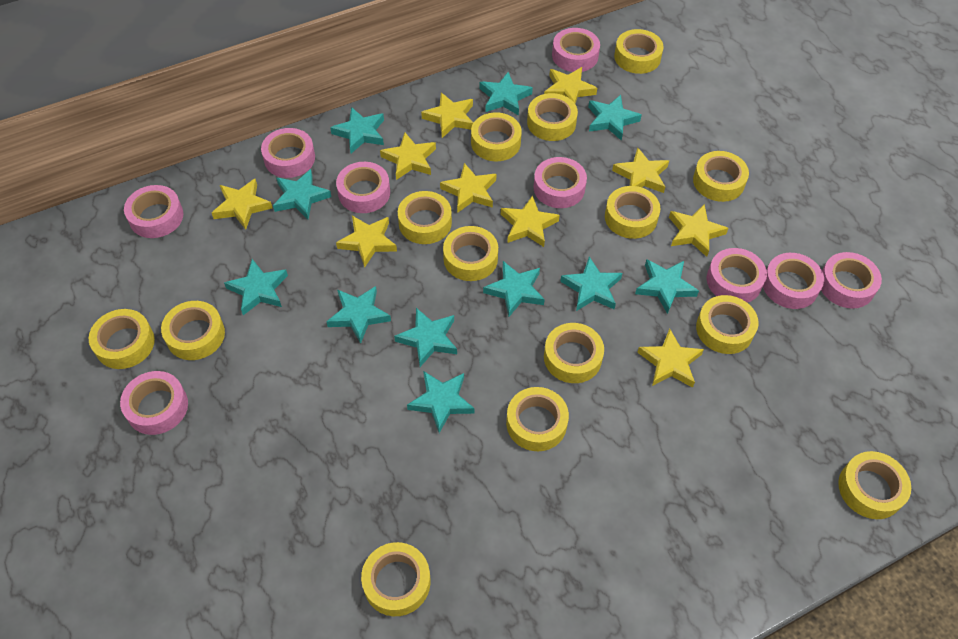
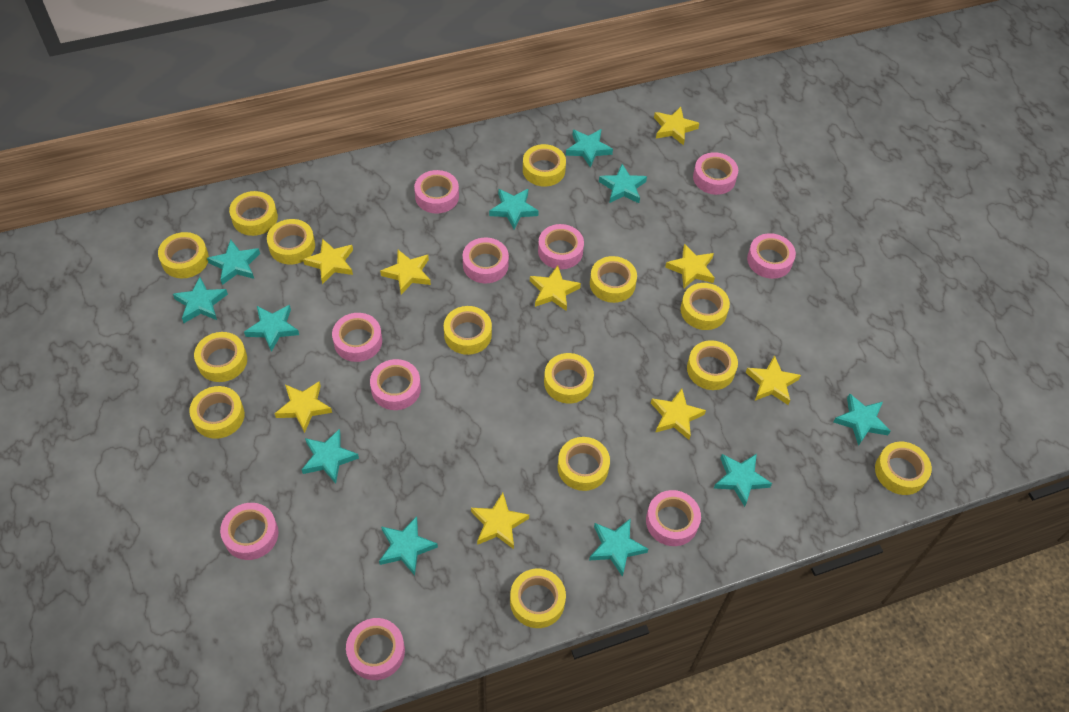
pink tape: 9 -> 10
yellow star: 10 -> 9

